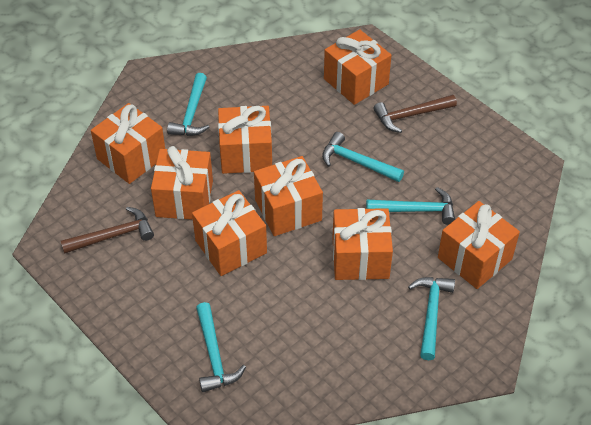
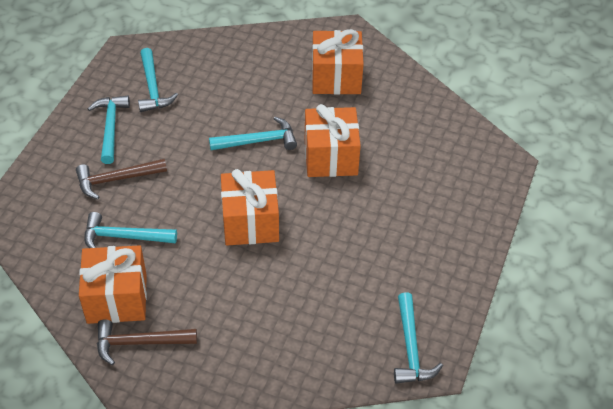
orange gift: 8 -> 4

